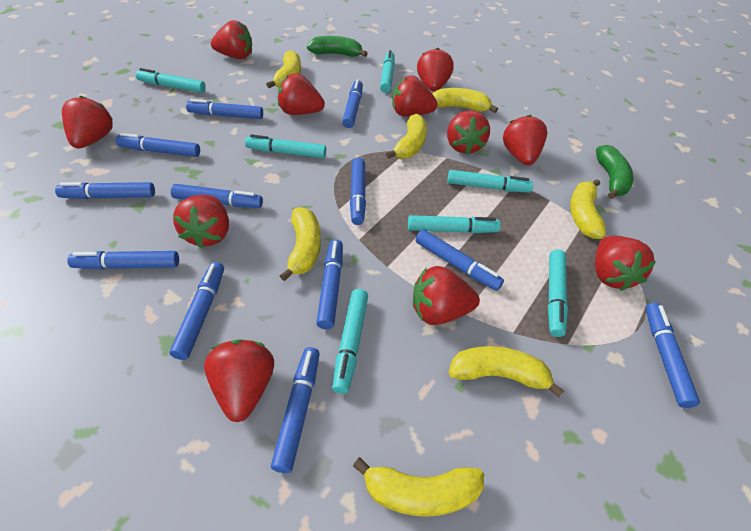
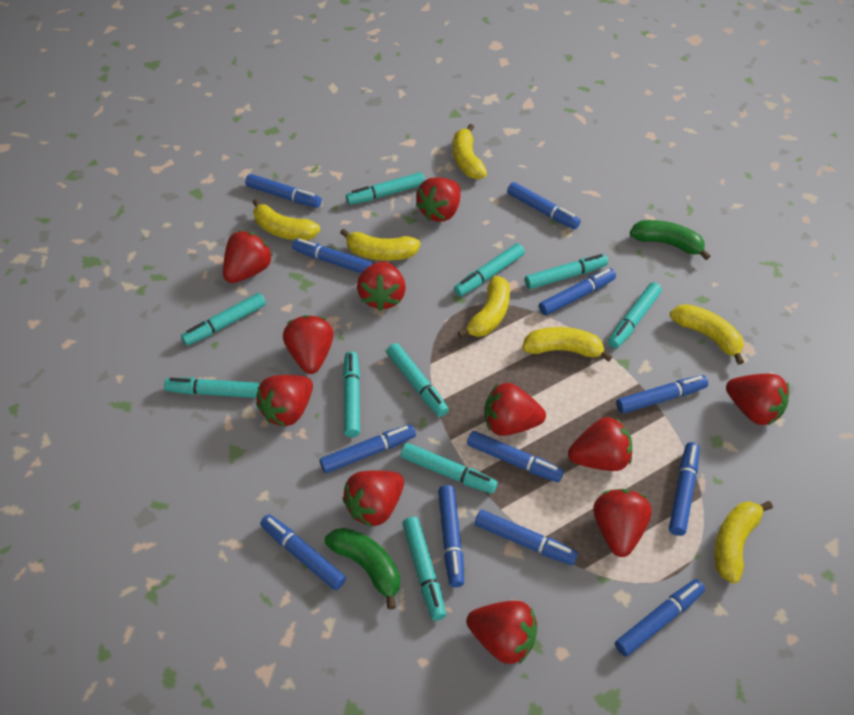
turquoise marker: 7 -> 10

